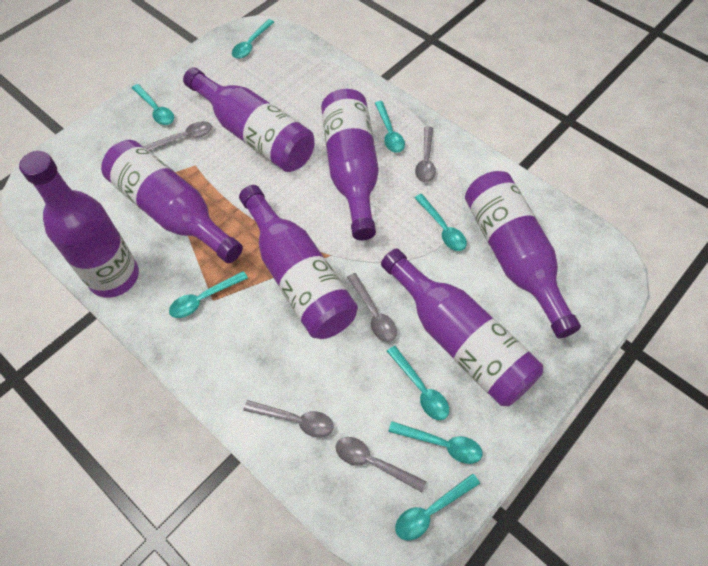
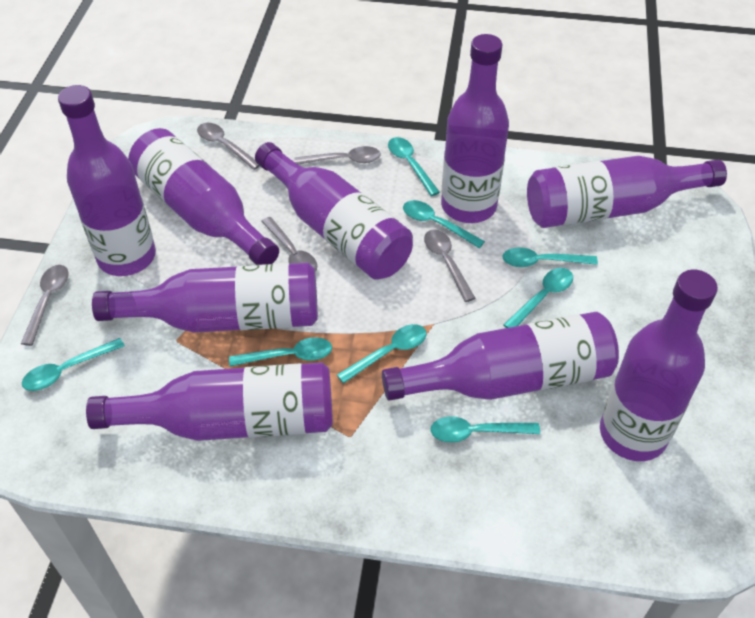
purple bottle: 7 -> 9

